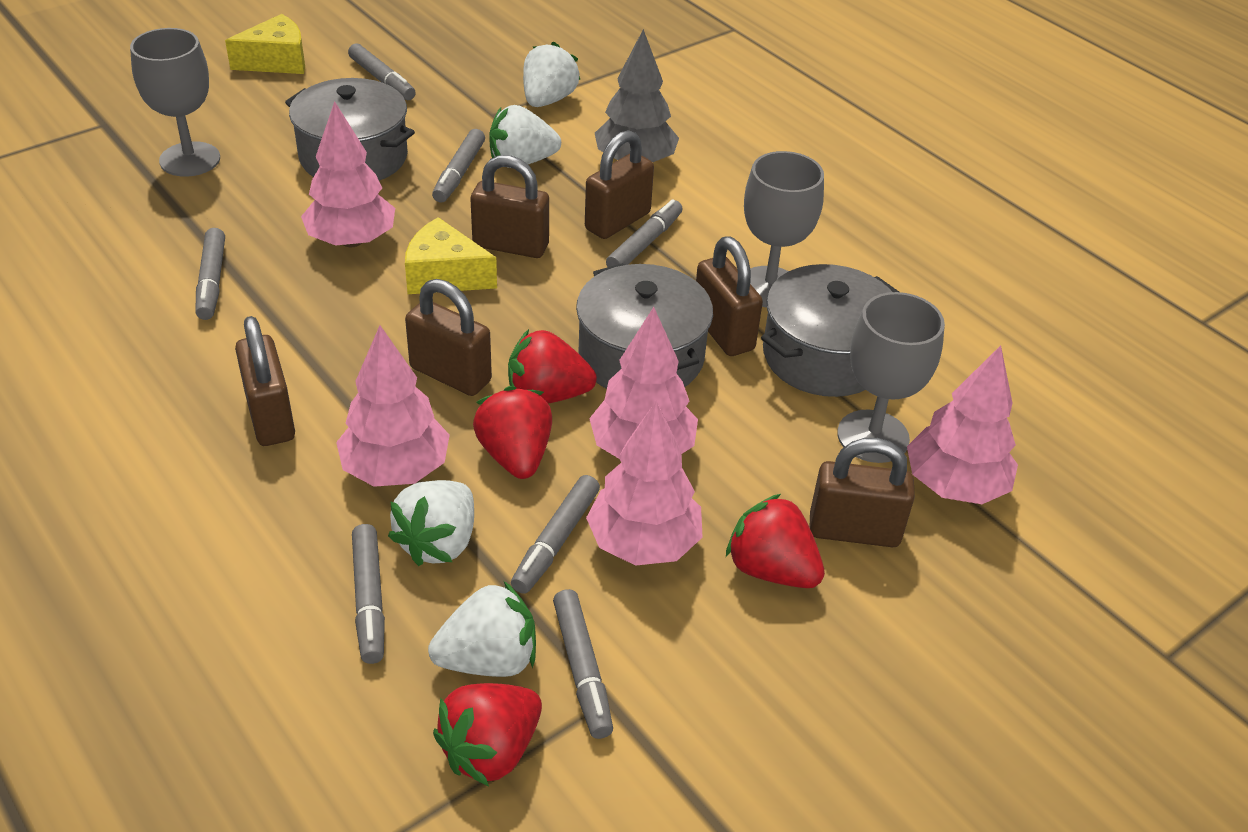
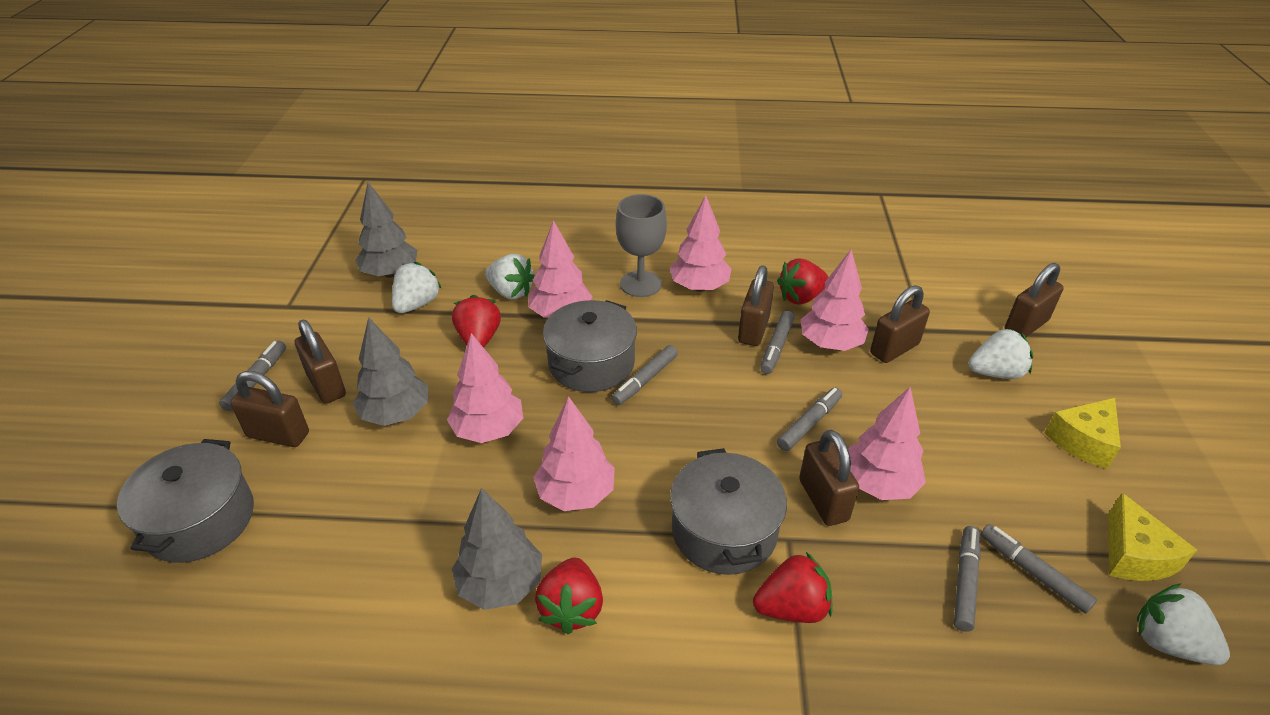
grey goblet: 3 -> 1
grey marker: 7 -> 6
grey tree: 1 -> 3
pink tree: 5 -> 6

